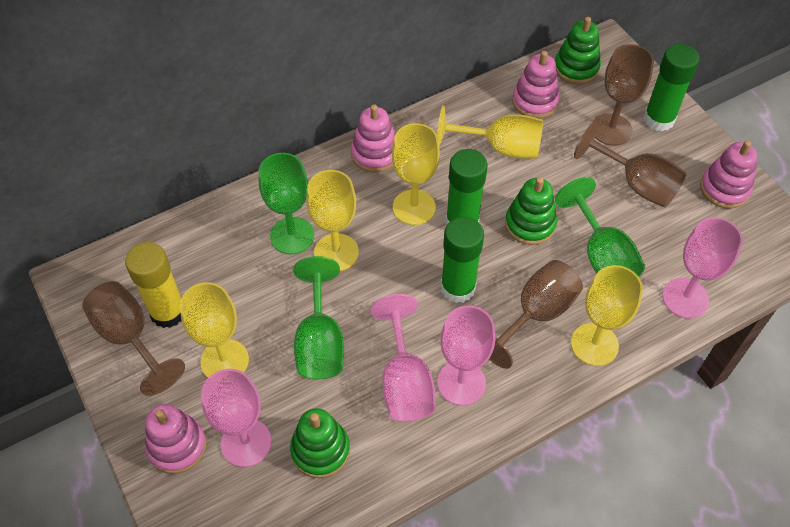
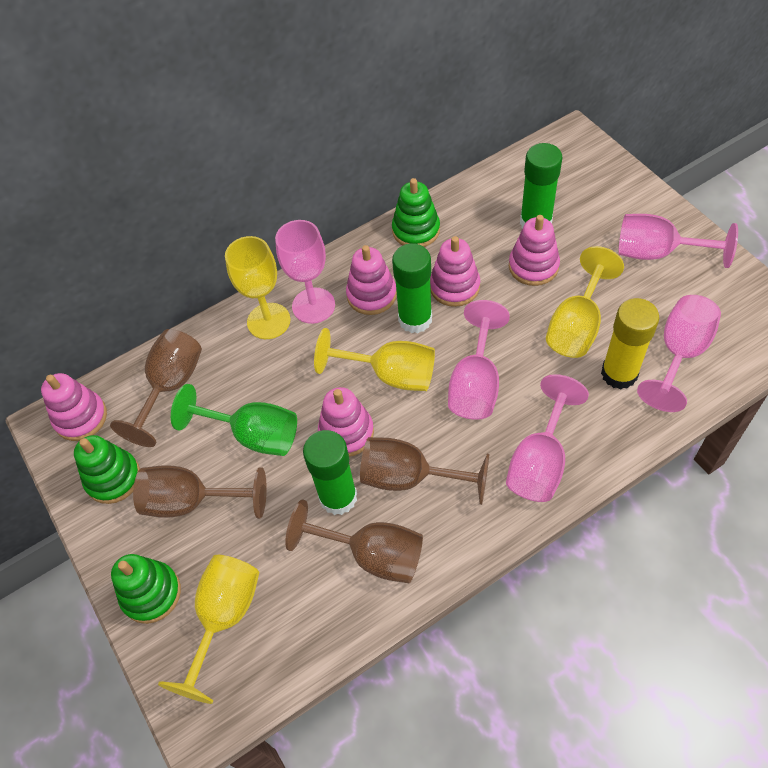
green goblet: 3 -> 1
pink goblet: 4 -> 5
pink stacking toy: 4 -> 5
yellow goblet: 5 -> 4

